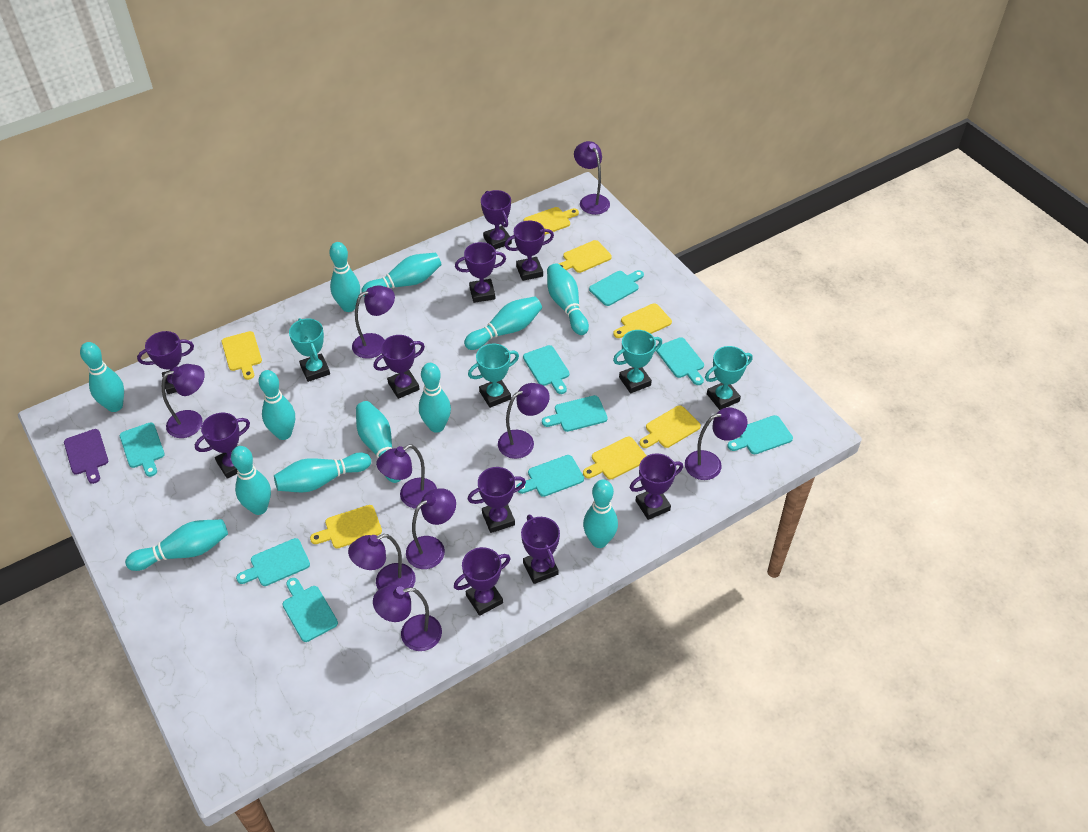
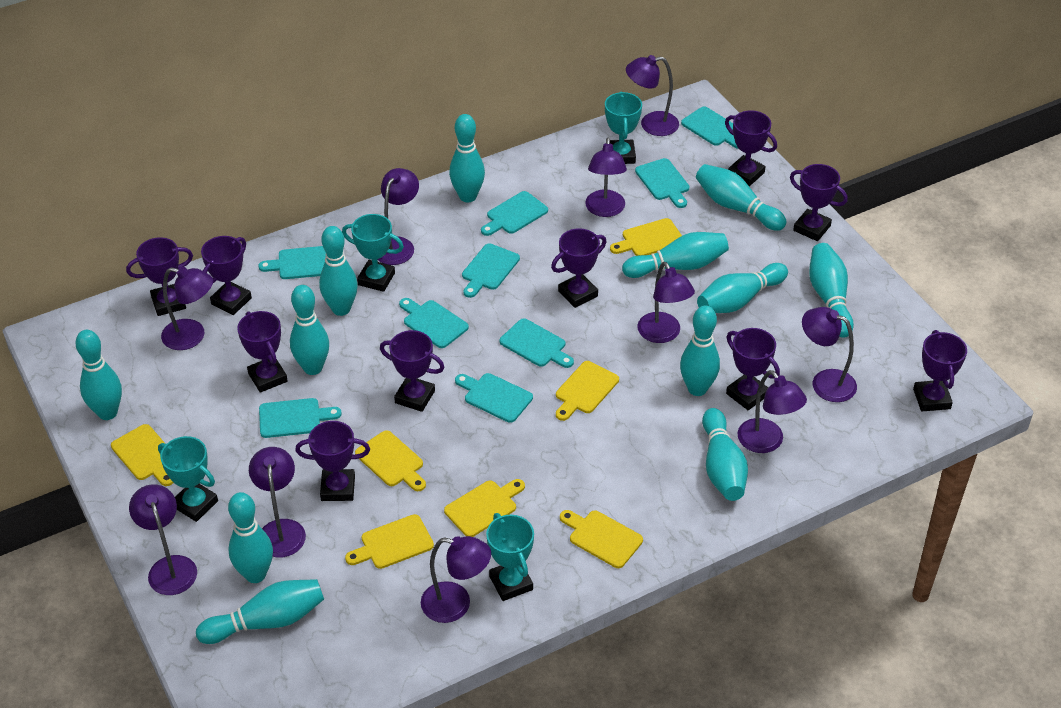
purple cutting board: 1 -> 0
purple lamp: 9 -> 10

